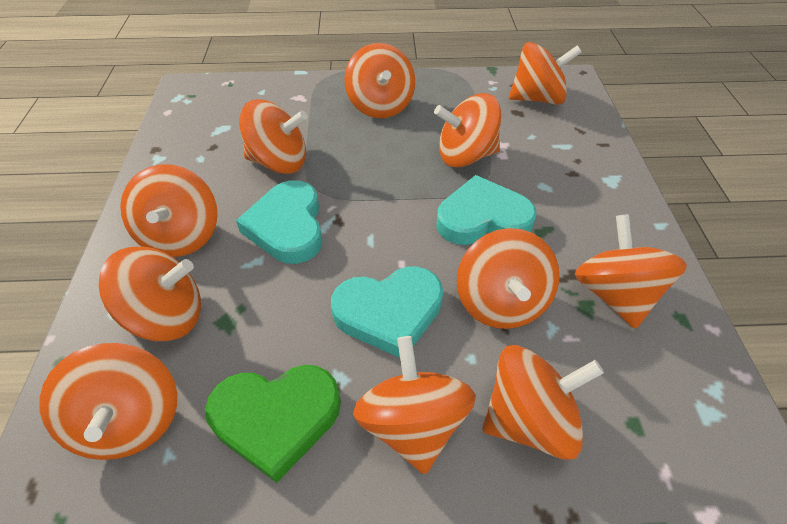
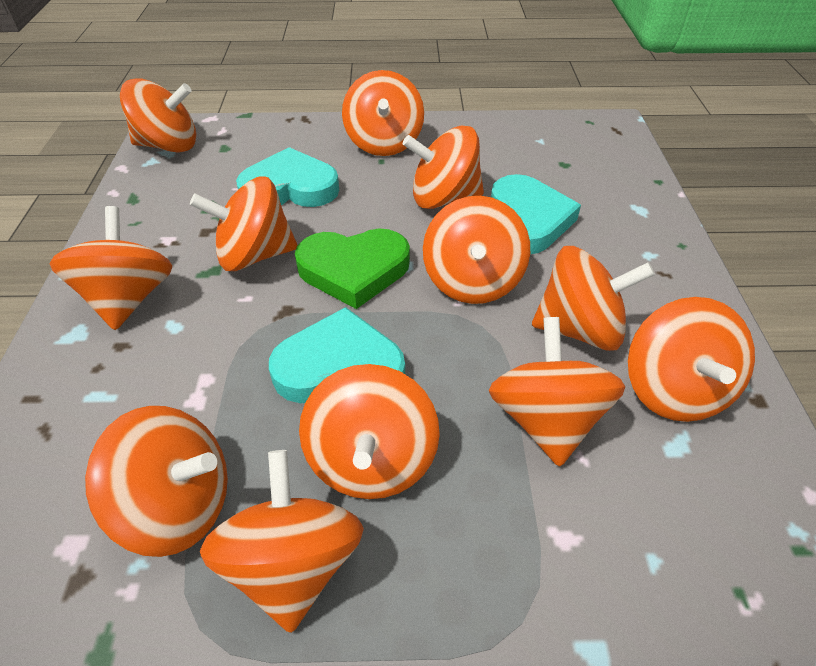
orange spinning top: 11 -> 12

